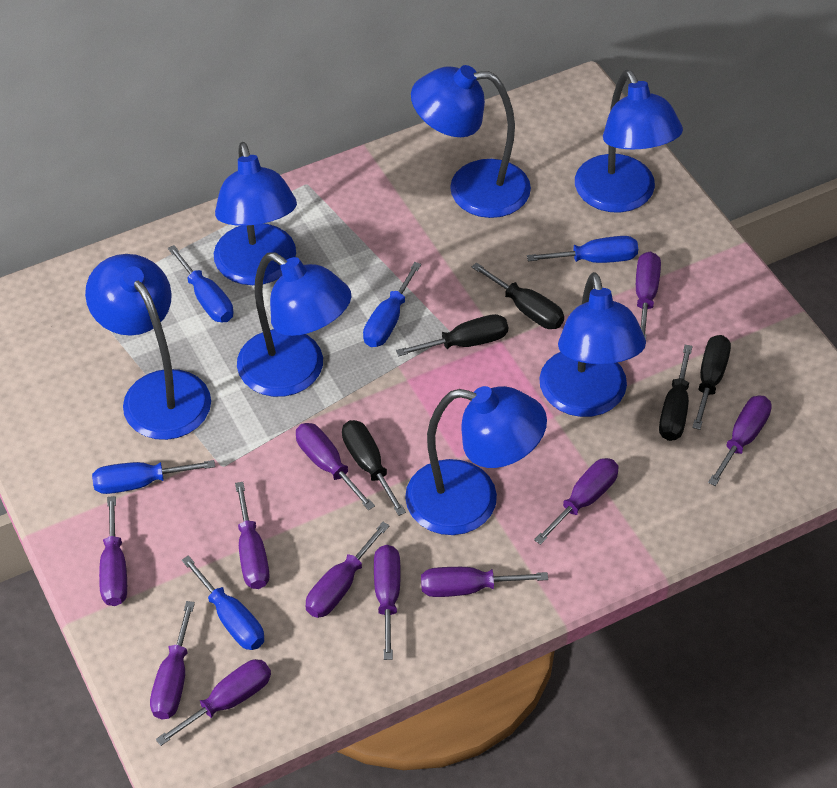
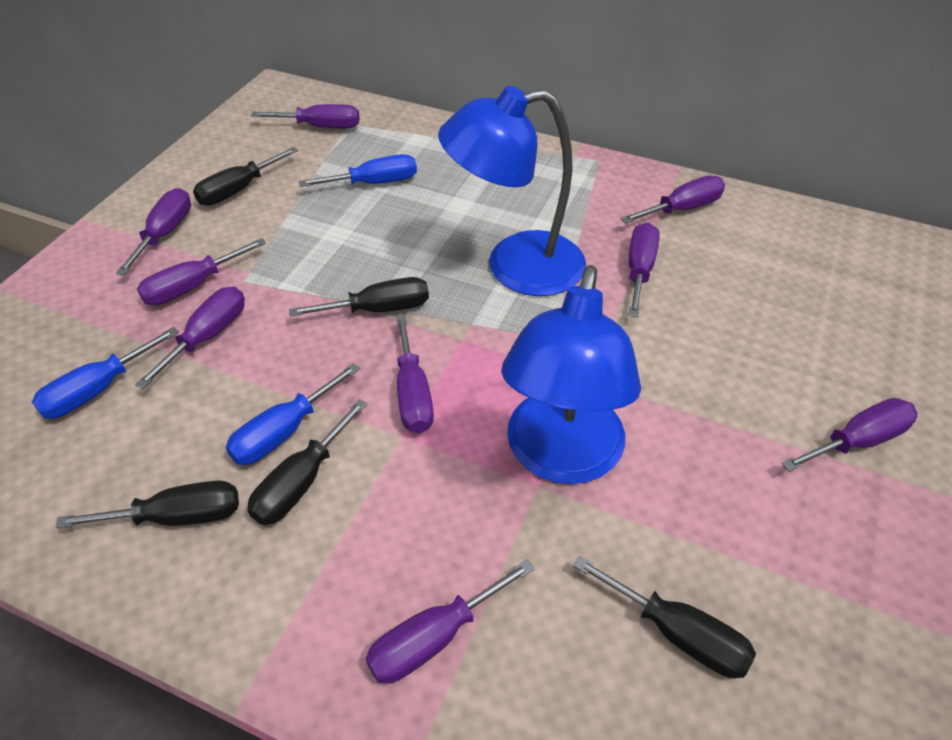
blue lamp: 7 -> 2
blue screwdriver: 5 -> 3
purple screwdriver: 11 -> 9

